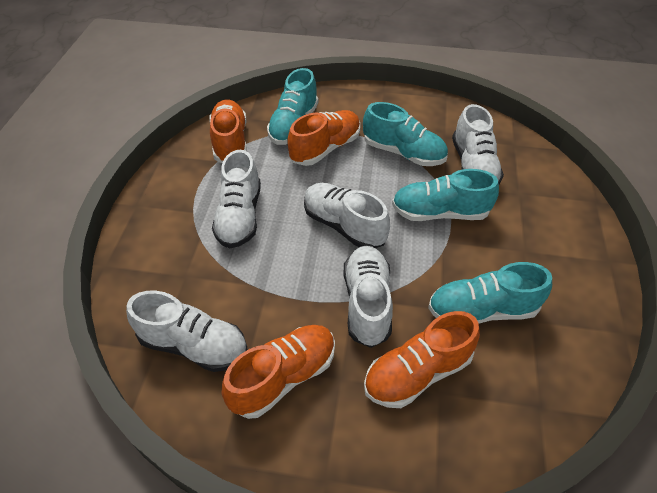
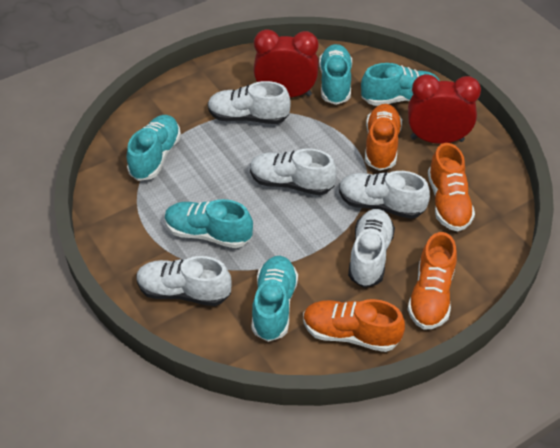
red clock: 0 -> 2
turquoise shoe: 4 -> 5

